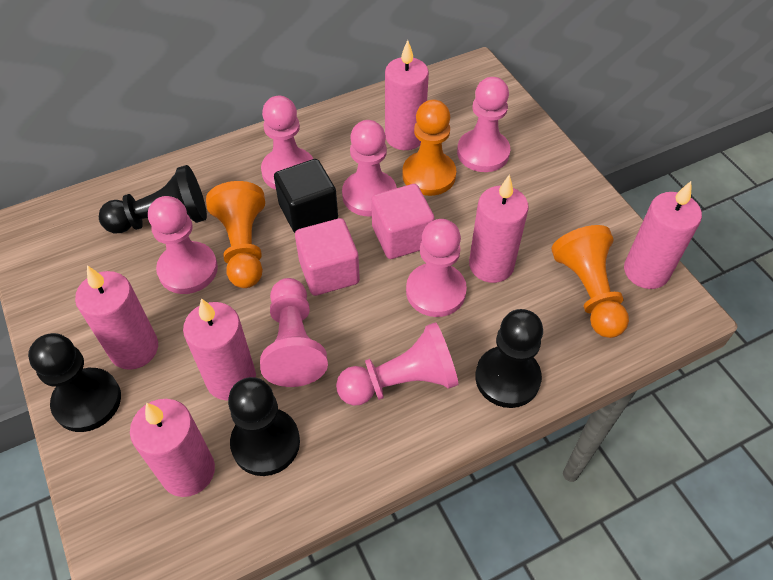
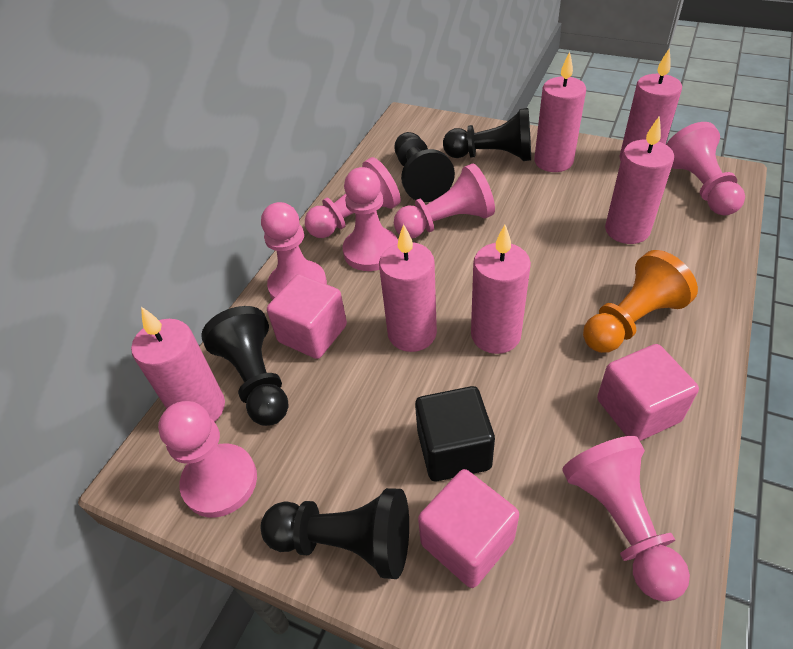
orange pawn: 3 -> 1
pink cube: 2 -> 3

